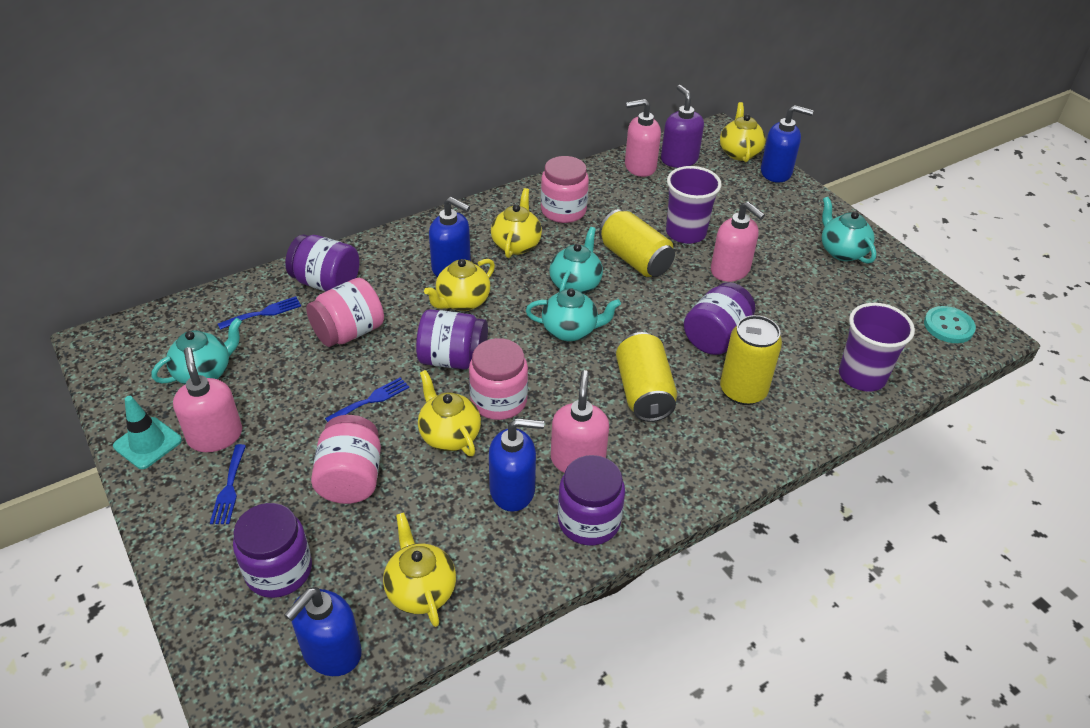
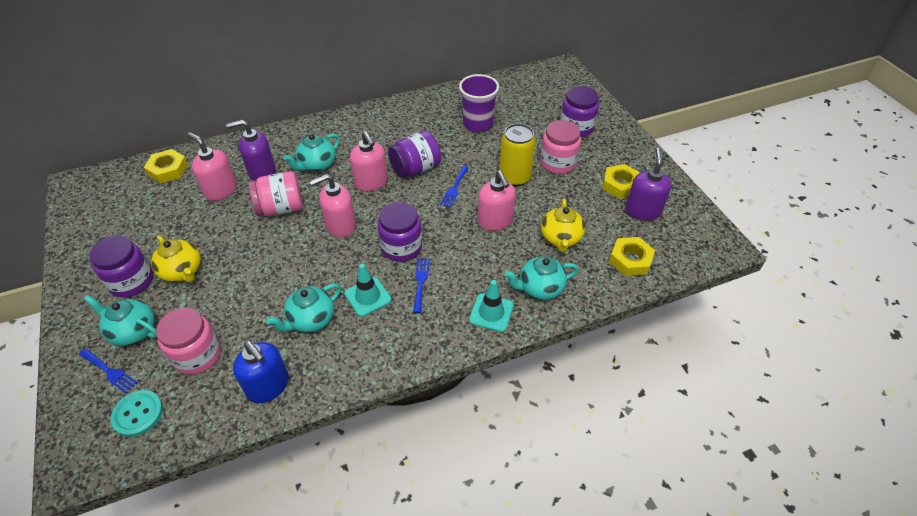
blue soap dispenser: 4 -> 1
pink jar: 4 -> 3
purple cup: 2 -> 1
purple jar: 5 -> 4
purple soap dispenser: 1 -> 2
turquoise traffic cone: 1 -> 2
yellow can: 3 -> 1
yellow nut: 0 -> 3
yellow teapot: 5 -> 2

